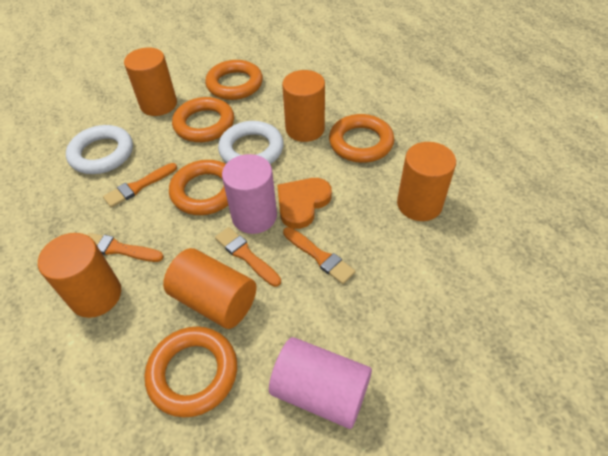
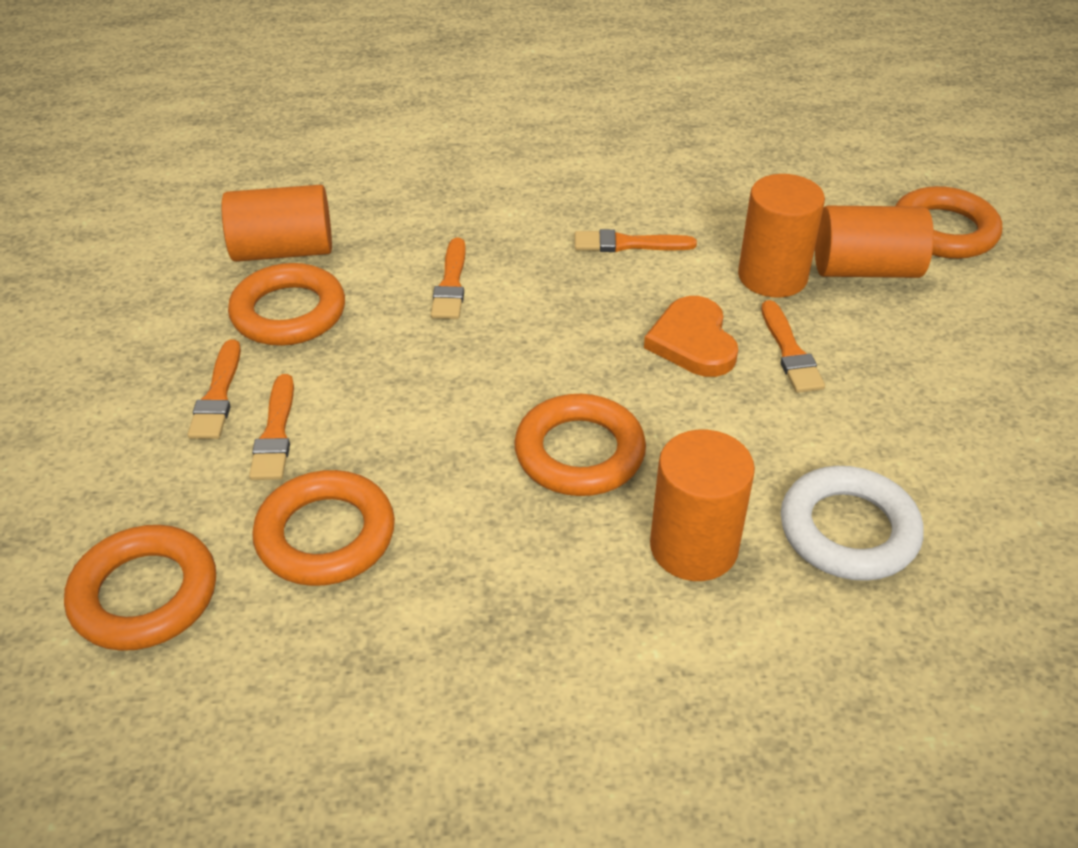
orange brush: 4 -> 5
orange cylinder: 5 -> 4
pink cylinder: 2 -> 0
white ring: 2 -> 1

